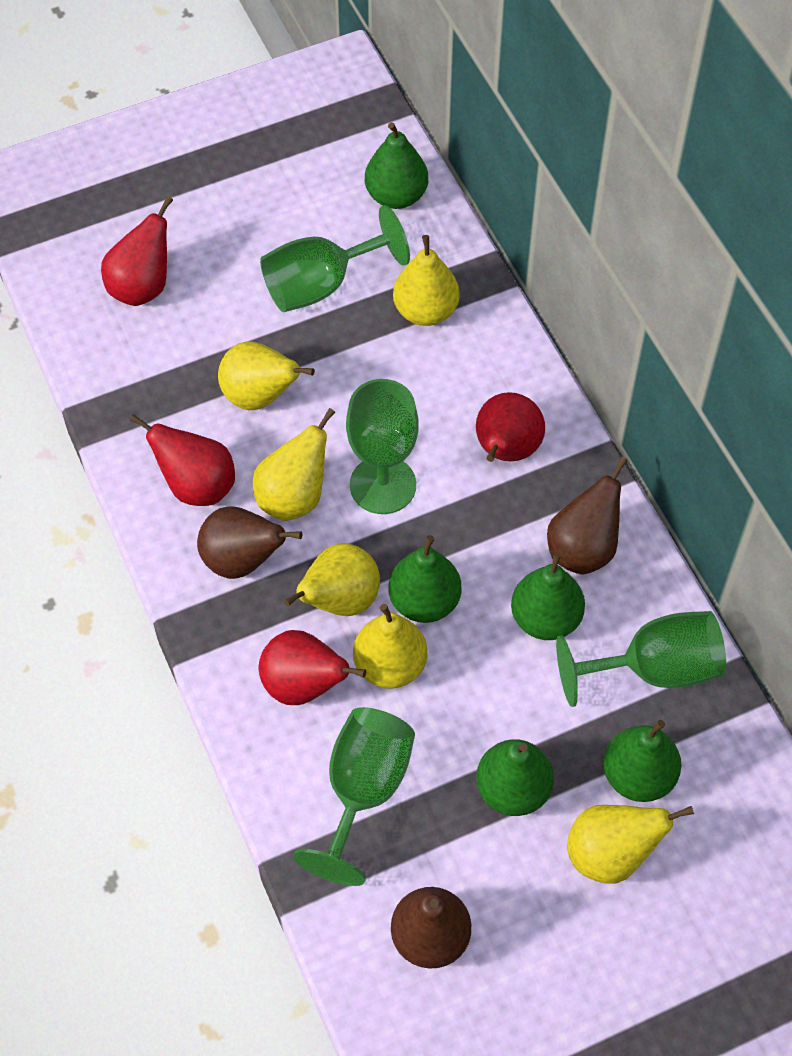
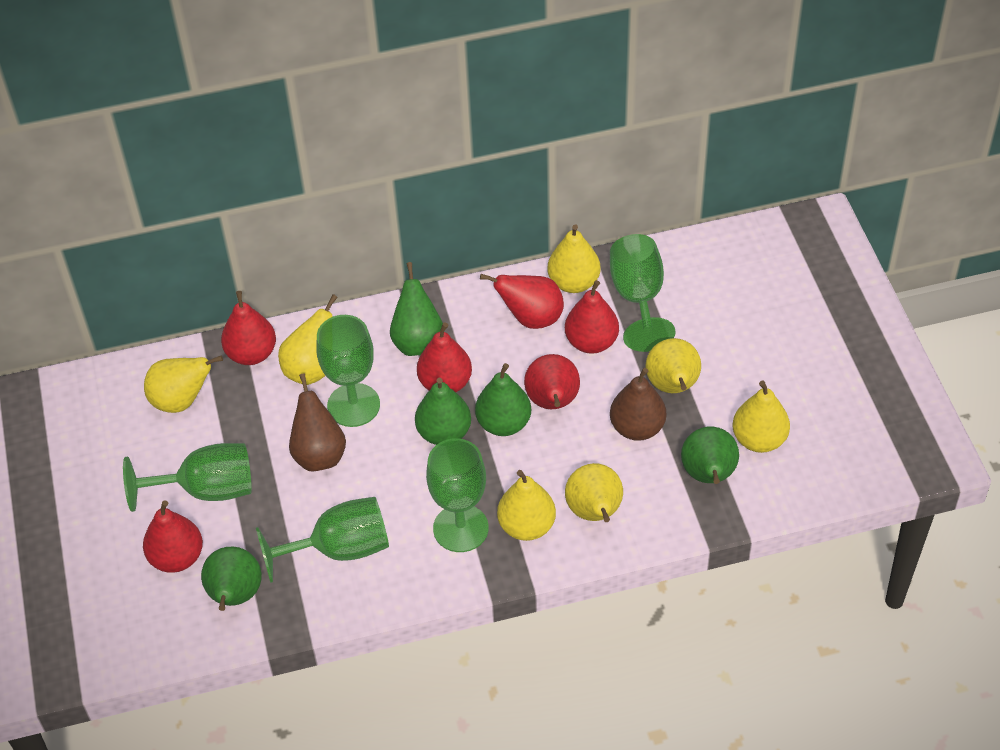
brown pear: 3 -> 2
green goblet: 4 -> 5
red pear: 4 -> 6
yellow pear: 6 -> 7

